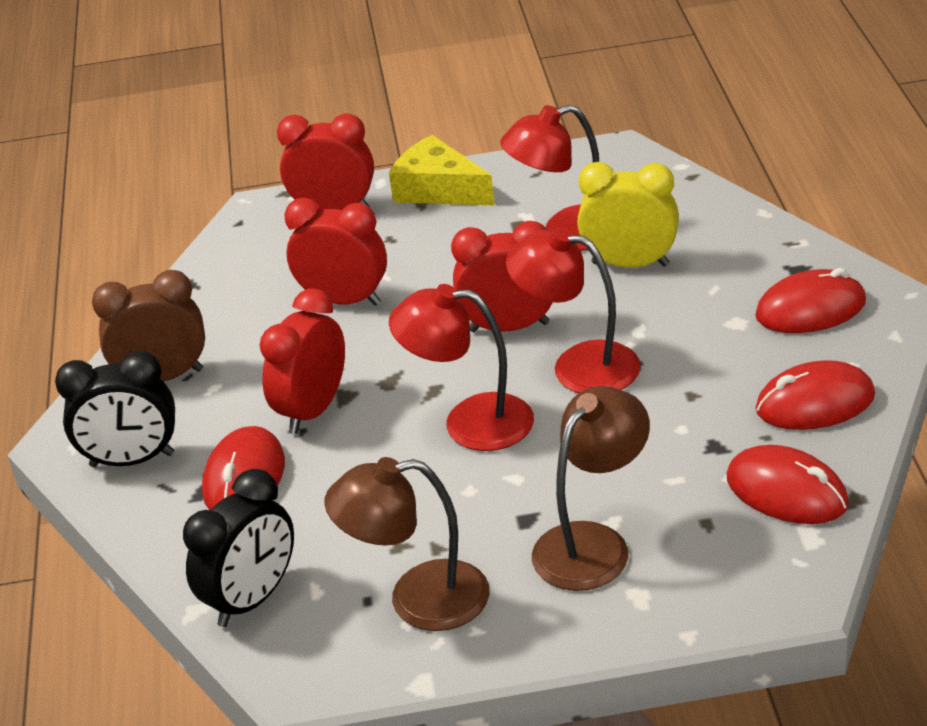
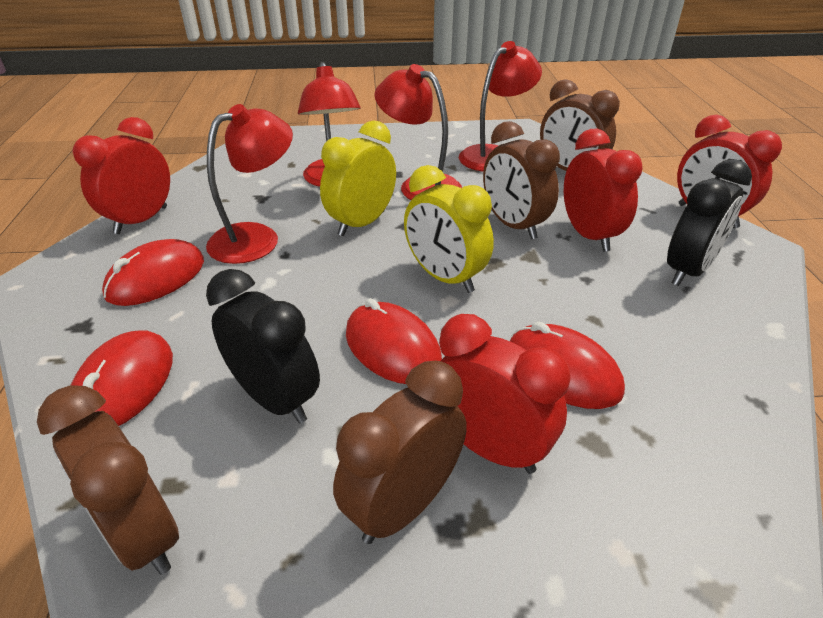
brown clock: 1 -> 4
brown lamp: 2 -> 0
red lamp: 3 -> 4
yellow cheese: 1 -> 0
yellow clock: 1 -> 2

